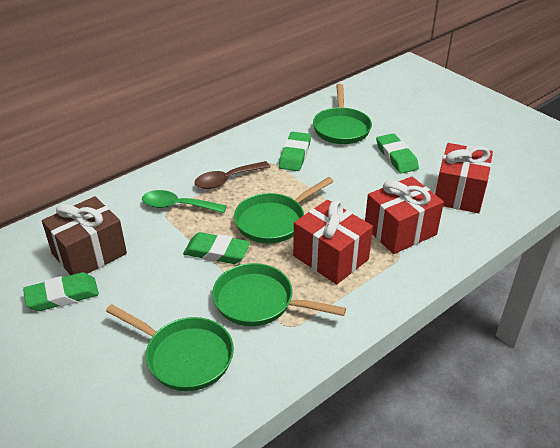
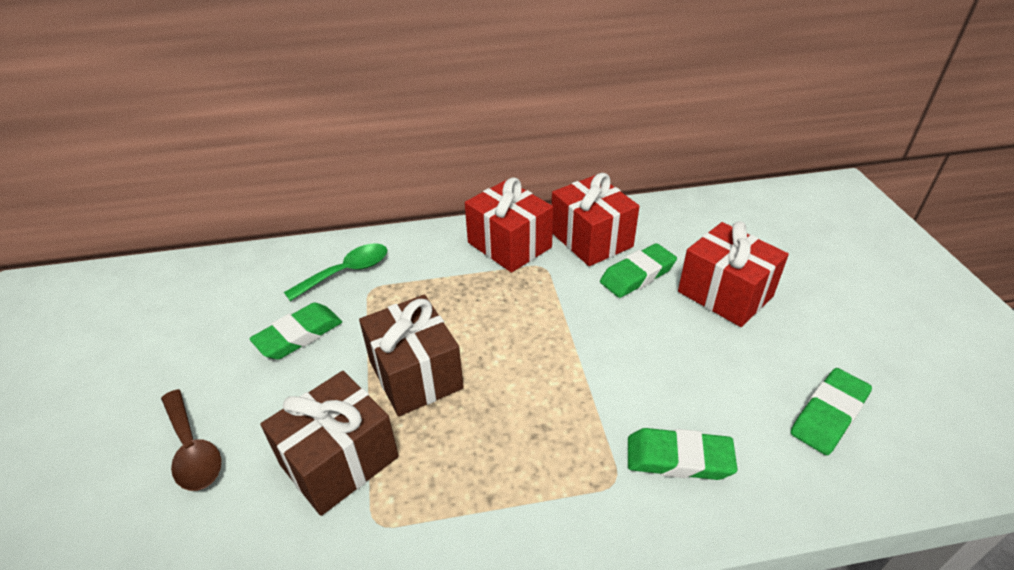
brown gift: 1 -> 2
green pan: 4 -> 0

